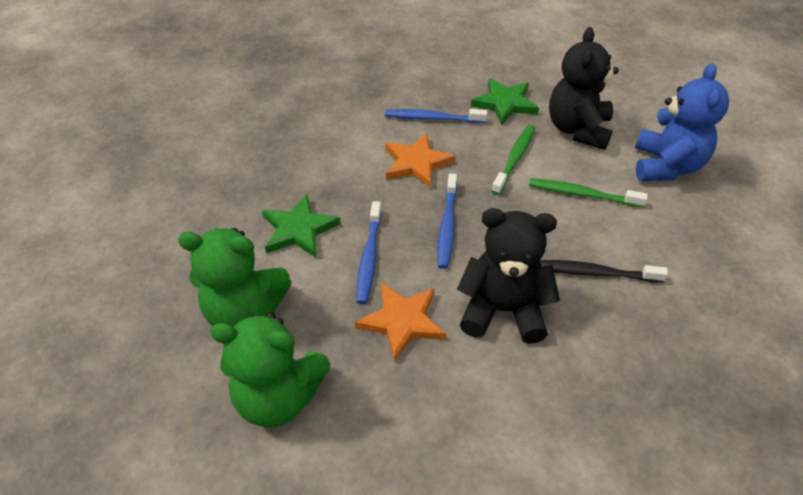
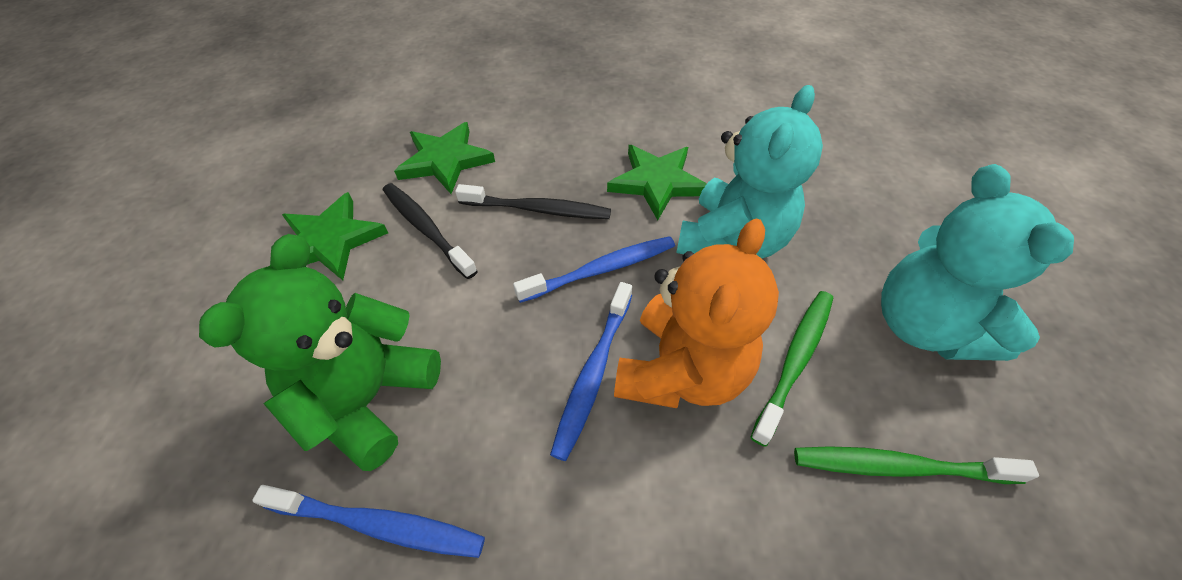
black teddy bear: 2 -> 0
black toothbrush: 1 -> 2
blue teddy bear: 1 -> 0
green star: 2 -> 3
green teddy bear: 2 -> 1
orange star: 2 -> 0
orange teddy bear: 0 -> 1
turquoise teddy bear: 0 -> 2

